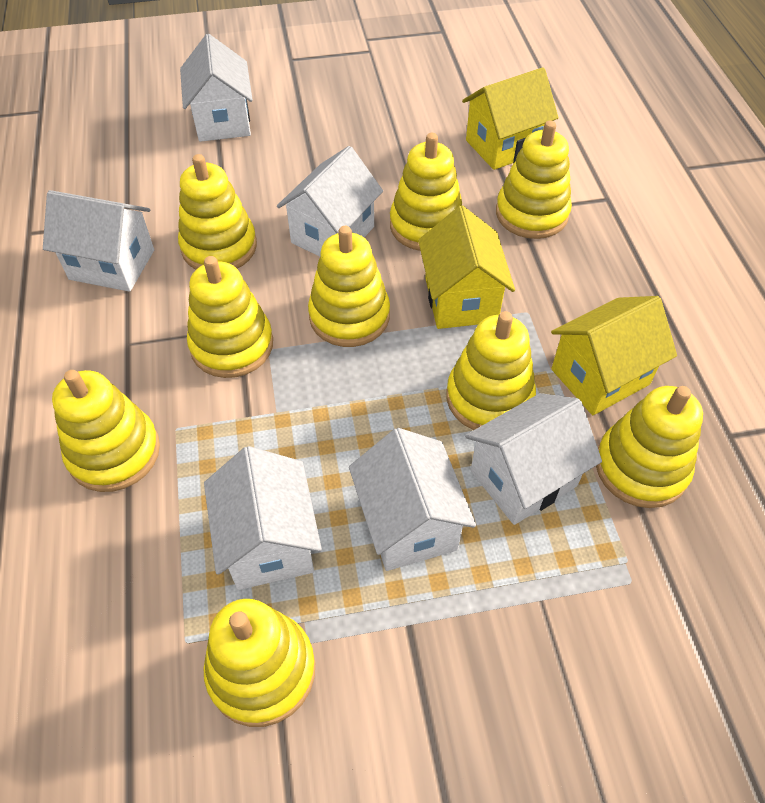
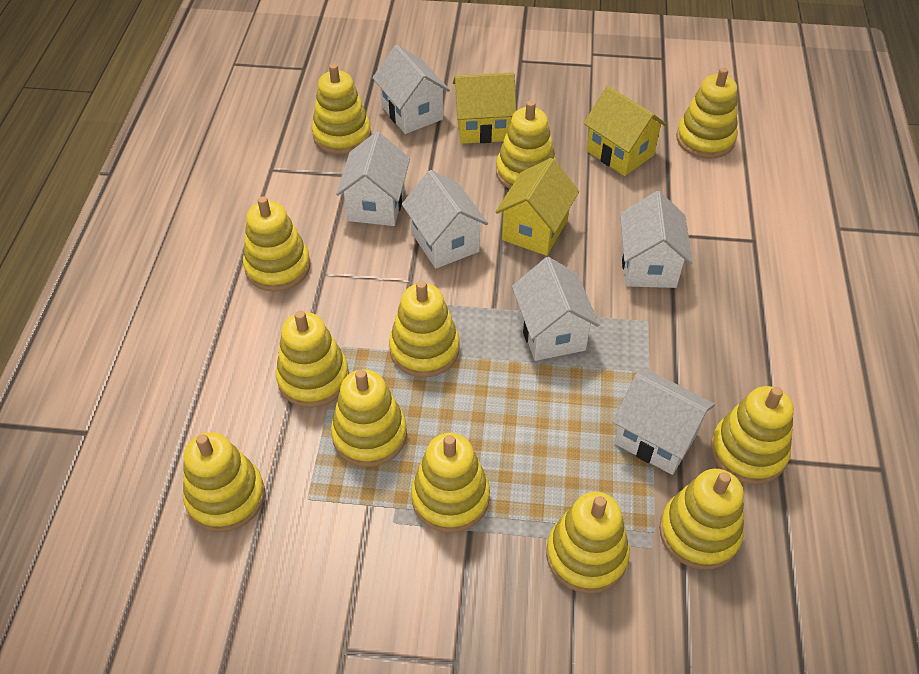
yellow stacking toy: 9 -> 12

